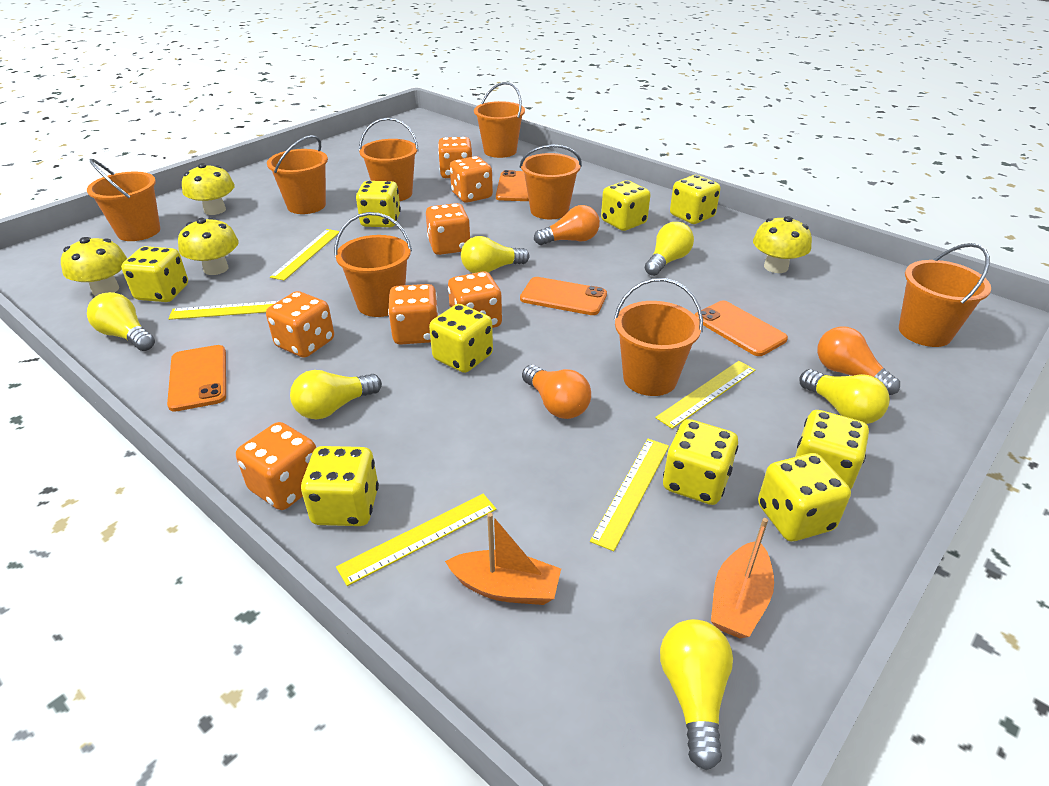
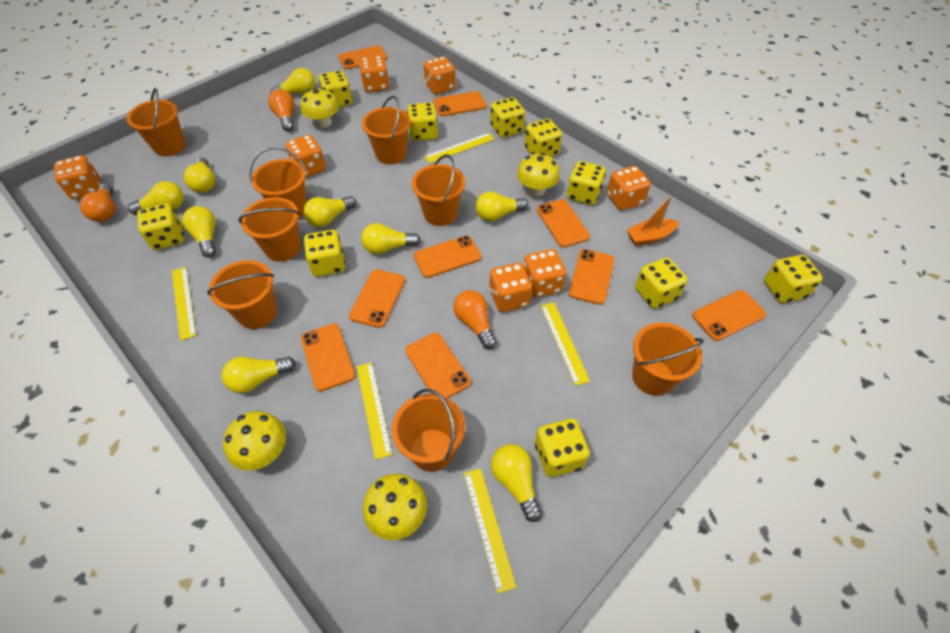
orange boat: 2 -> 1
orange phone: 4 -> 9
yellow dice: 9 -> 10
yellow light bulb: 6 -> 9

